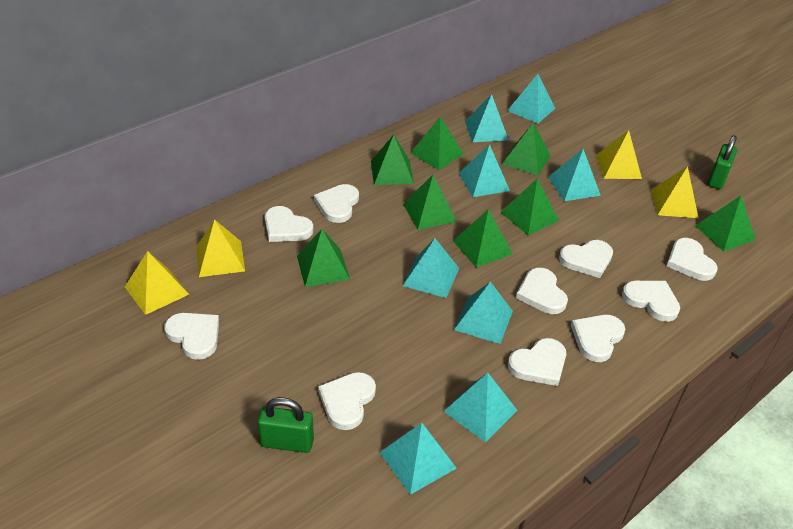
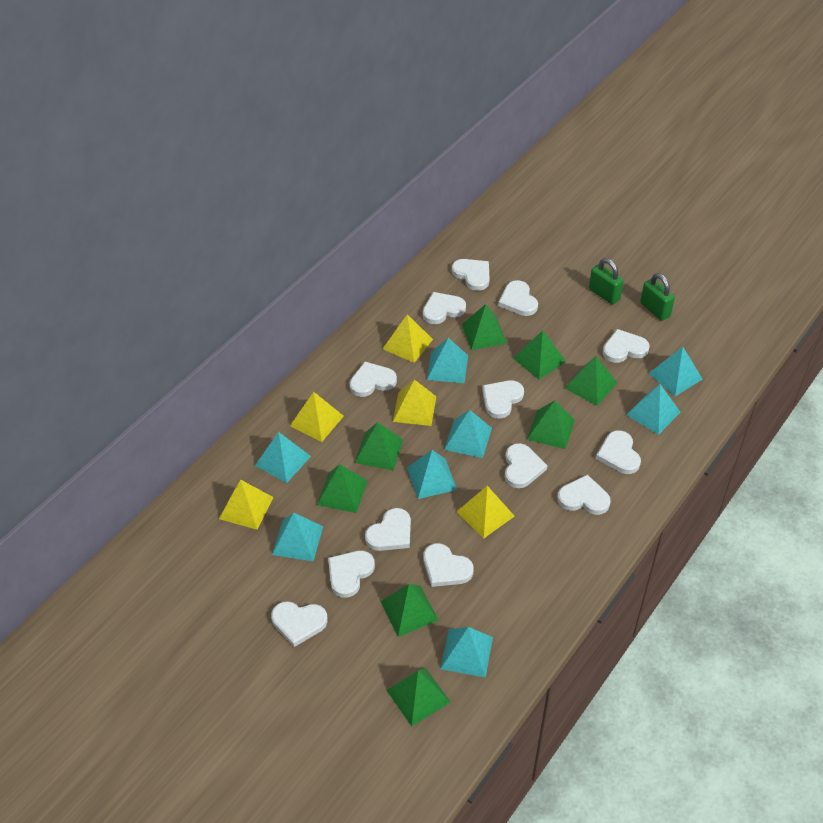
white heart: 10 -> 13
yellow pyramid: 4 -> 5

